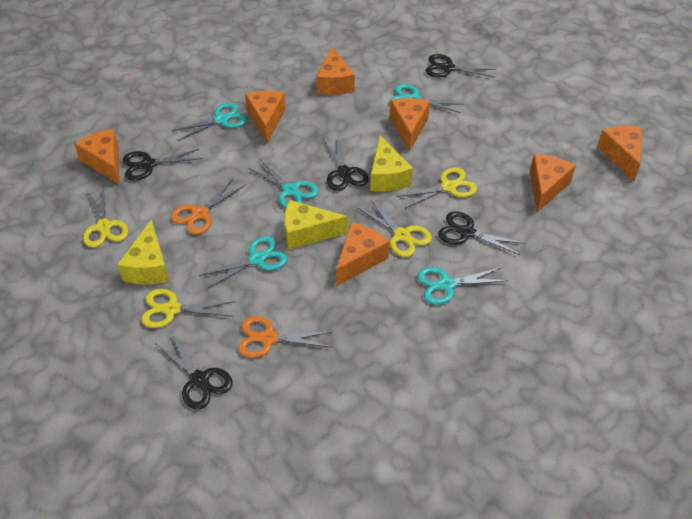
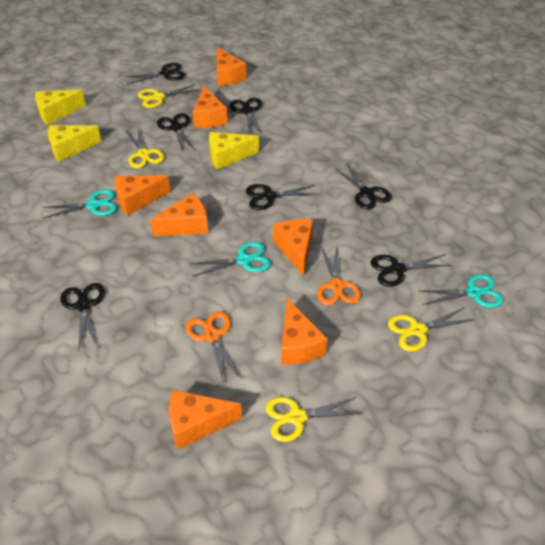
black scissors: 5 -> 7
turquoise scissors: 5 -> 3

